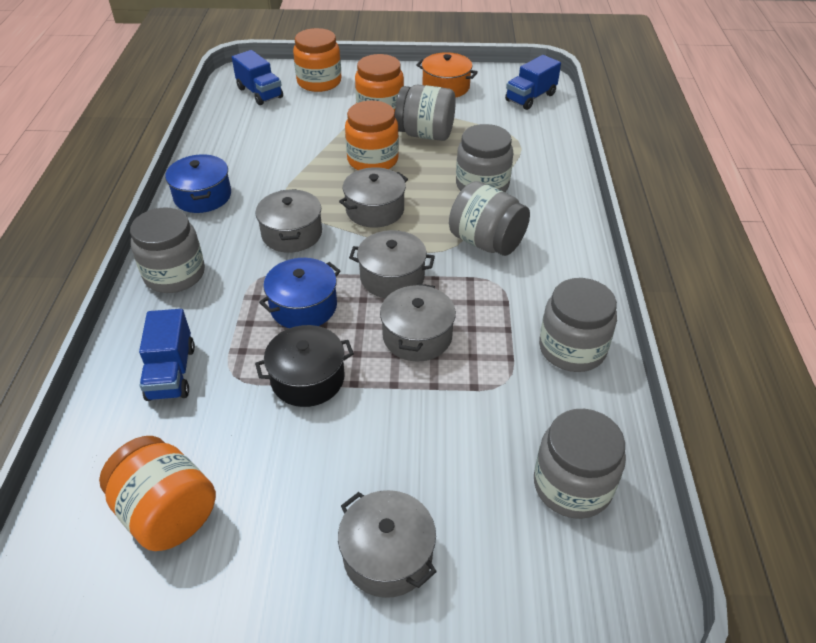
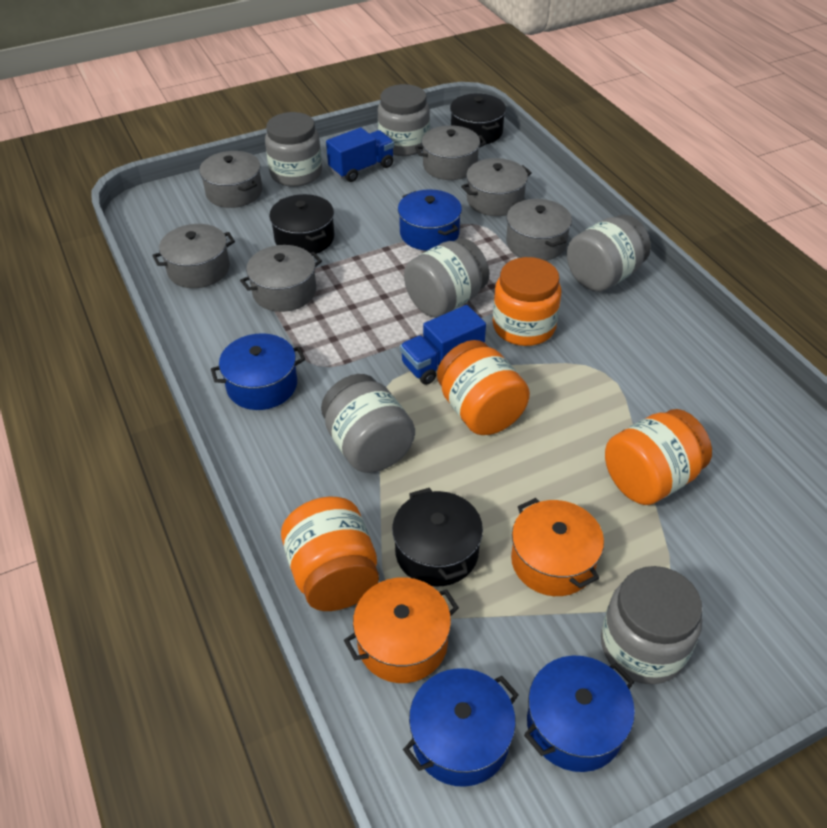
black pot: 1 -> 3
blue pot: 2 -> 4
blue truck: 3 -> 2
grey pot: 5 -> 6
orange pot: 1 -> 2

